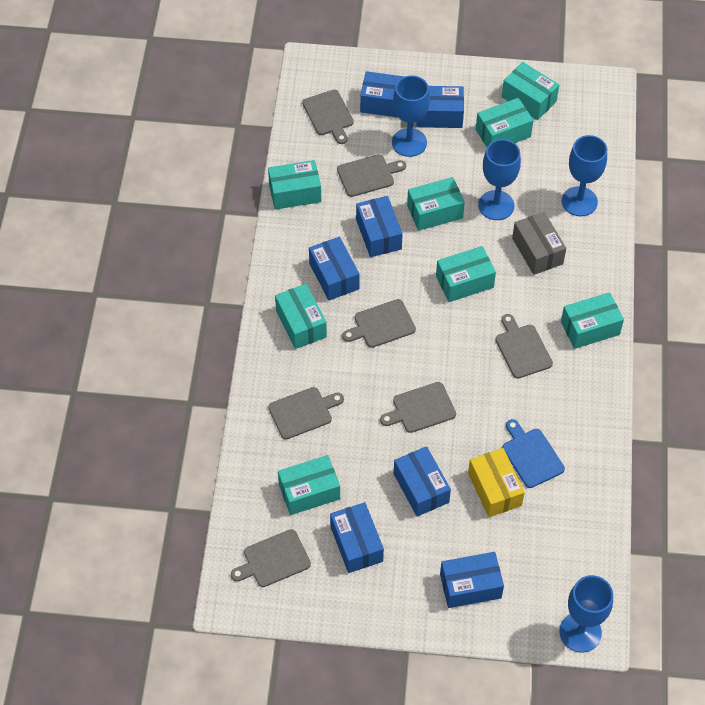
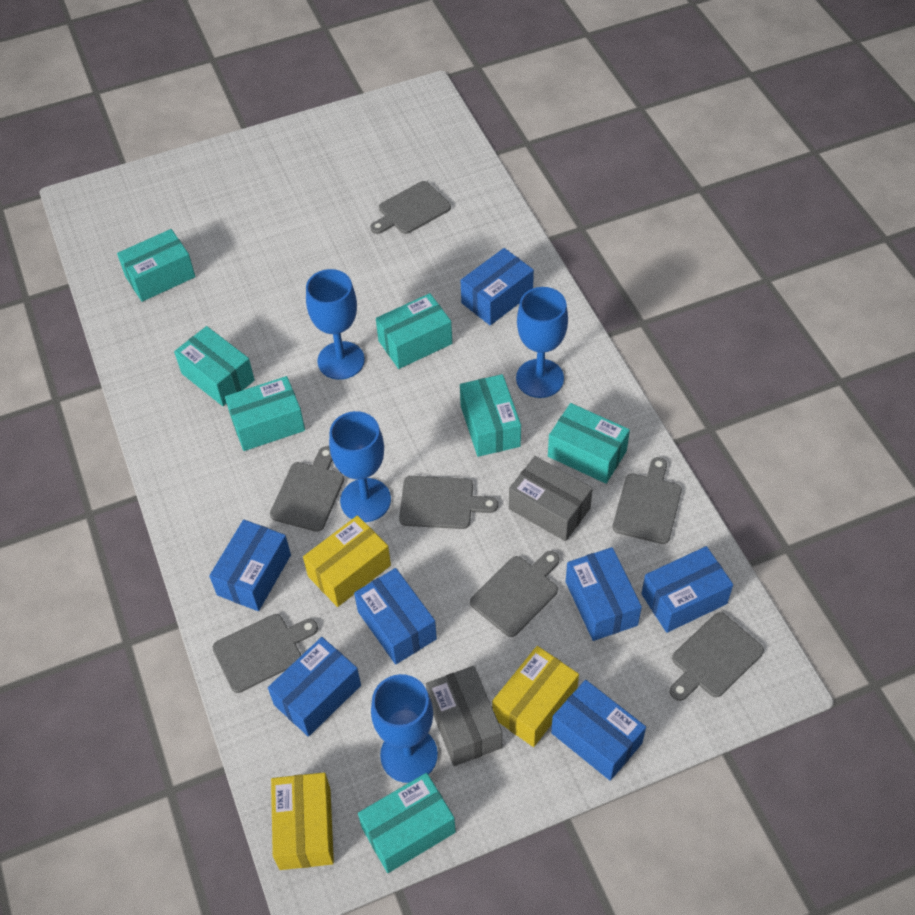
blue cutting board: 1 -> 0
grey box: 1 -> 2
turquoise box: 8 -> 7
yellow box: 1 -> 3

